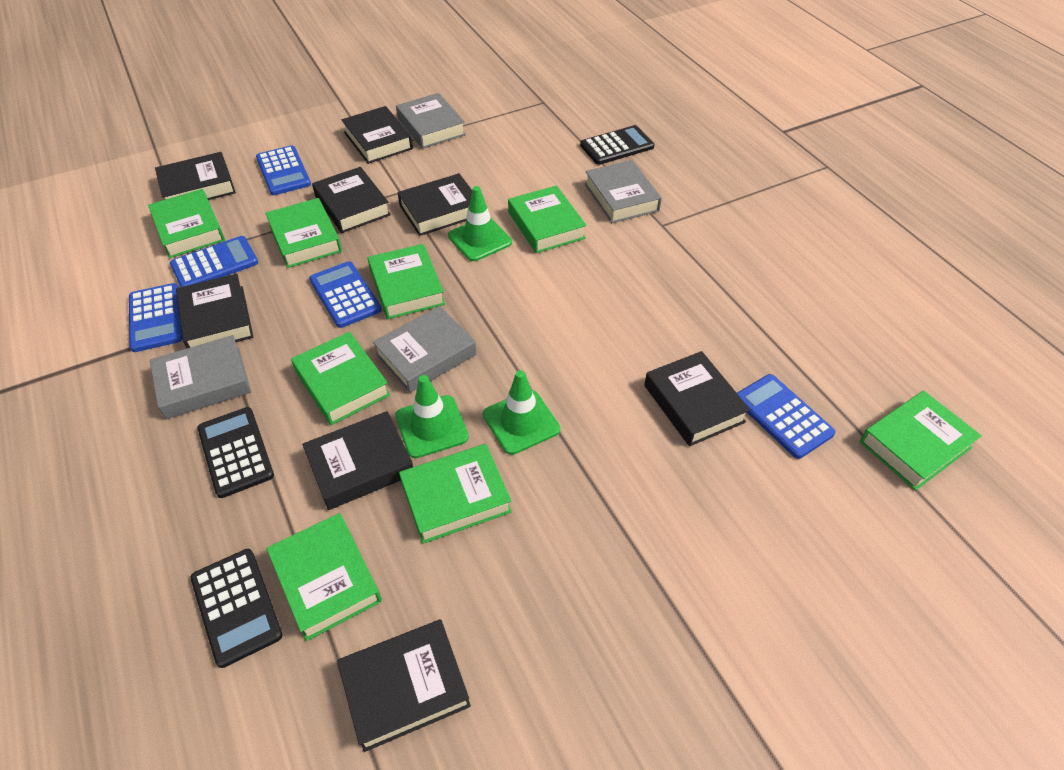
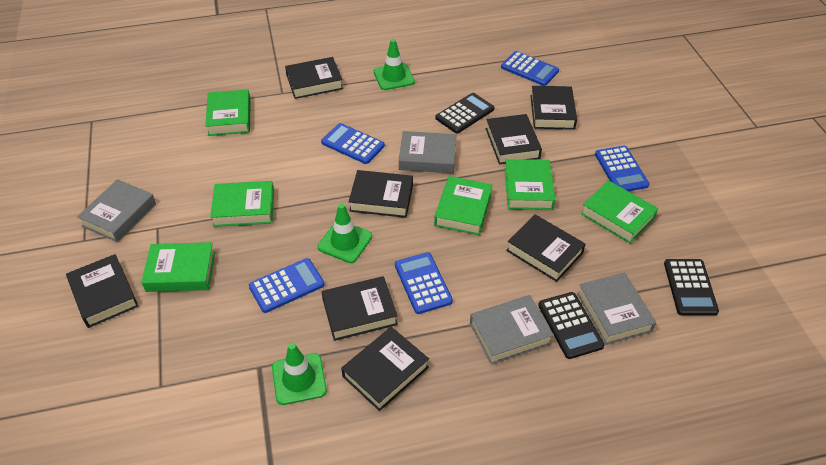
green book: 8 -> 6

